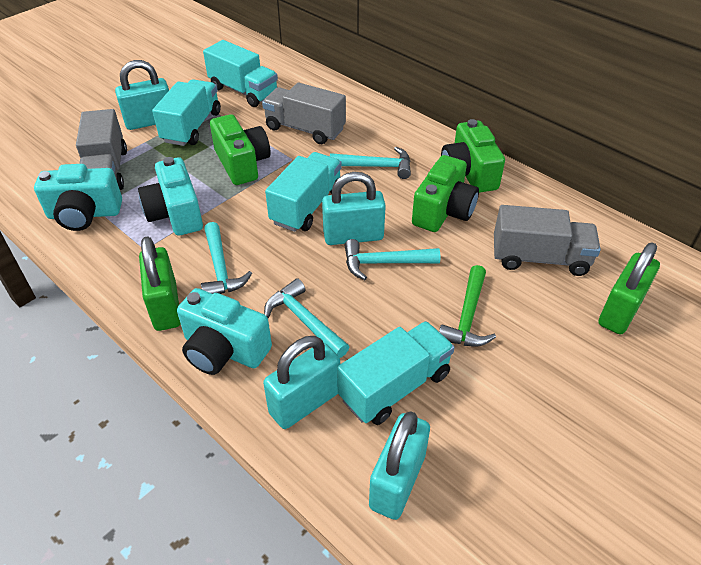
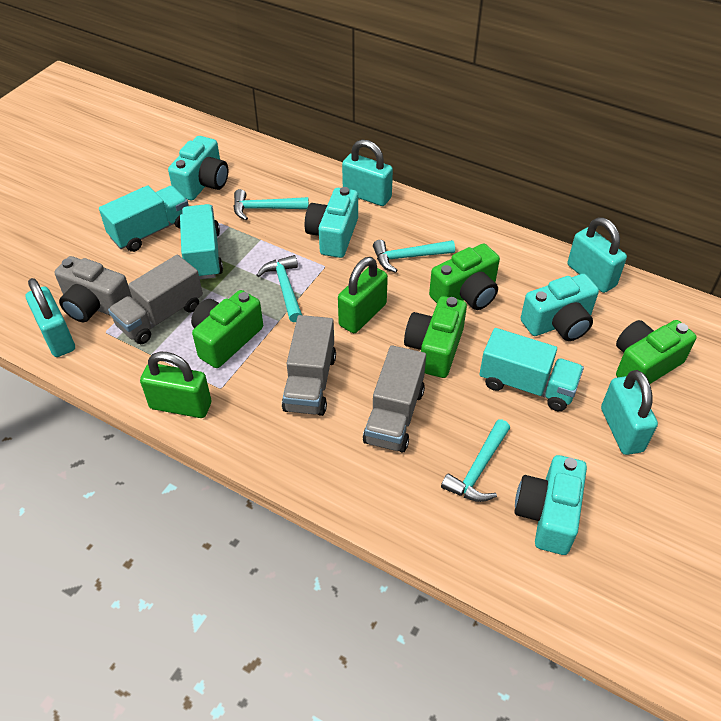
green camera: 3 -> 4
green hammer: 1 -> 0
grey camera: 0 -> 1
turquoise camera: 3 -> 4
turquoise truck: 4 -> 3

